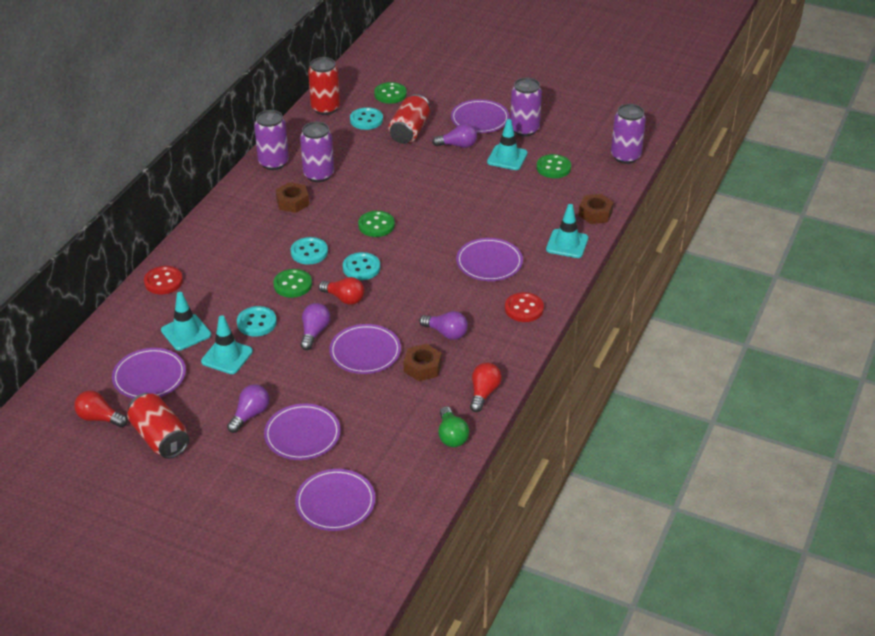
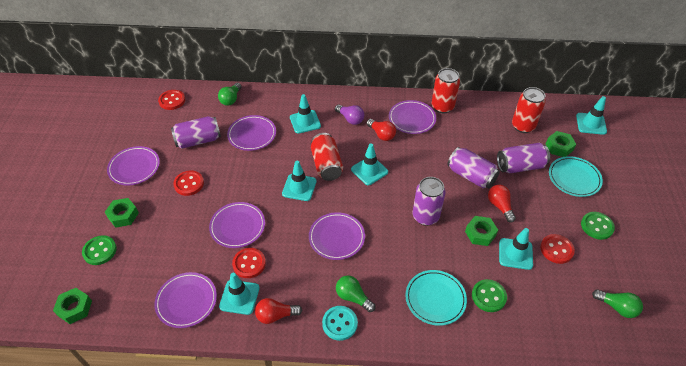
brown nut: 3 -> 0
green button: 4 -> 3
green light bulb: 1 -> 3
green nut: 0 -> 4
purple light bulb: 4 -> 1
red button: 2 -> 4
turquoise button: 4 -> 1
turquoise plate: 0 -> 2
turquoise traffic cone: 4 -> 6

